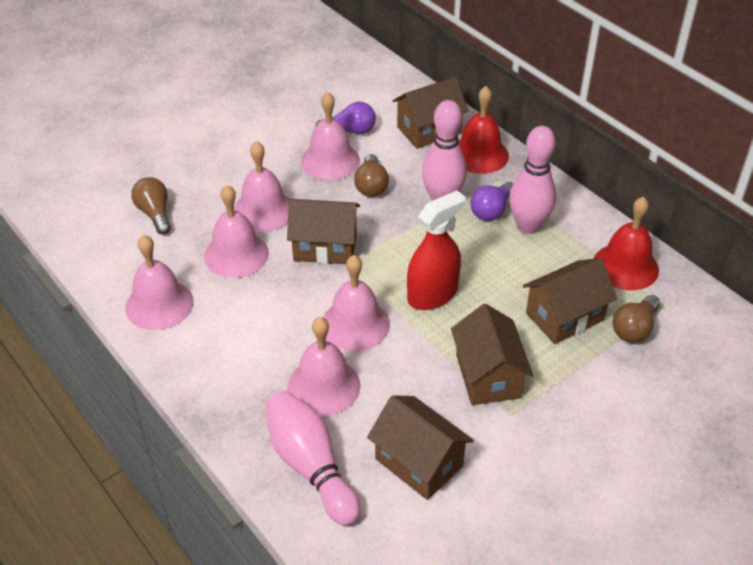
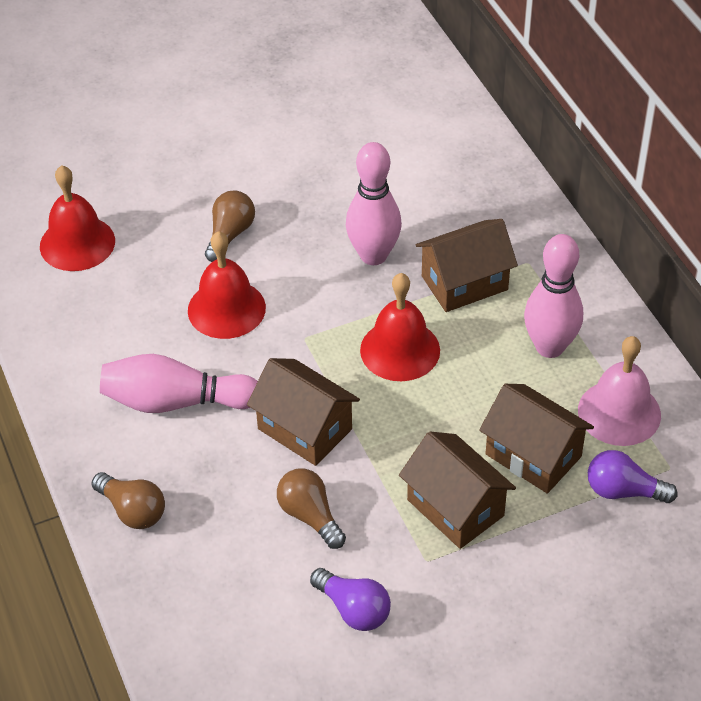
brown house: 5 -> 4
pink bell: 6 -> 1
red bell: 2 -> 3
red spray bottle: 1 -> 0

